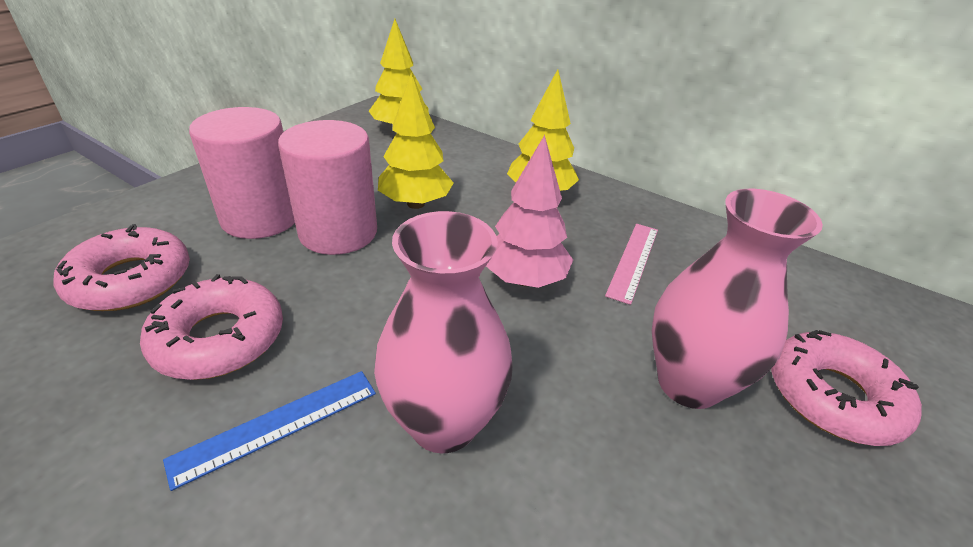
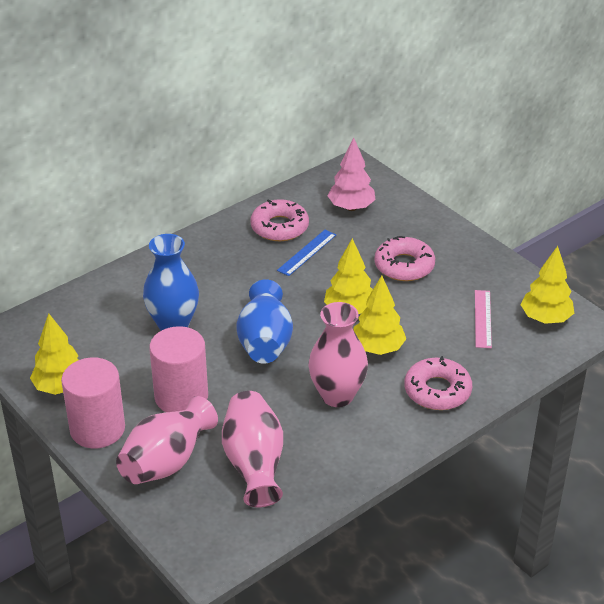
blue vase: 0 -> 2
pink vase: 2 -> 3
yellow tree: 3 -> 4

